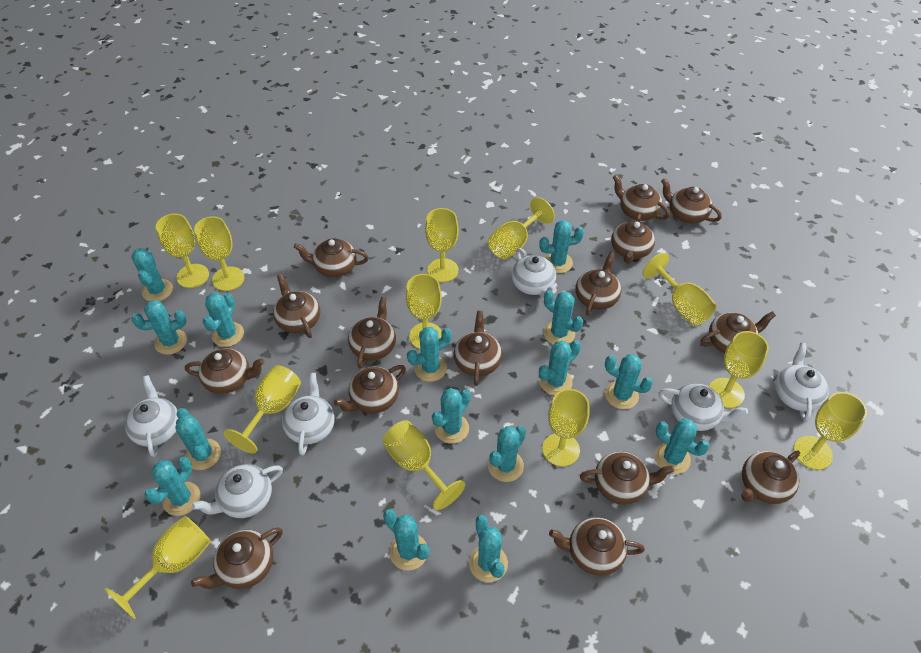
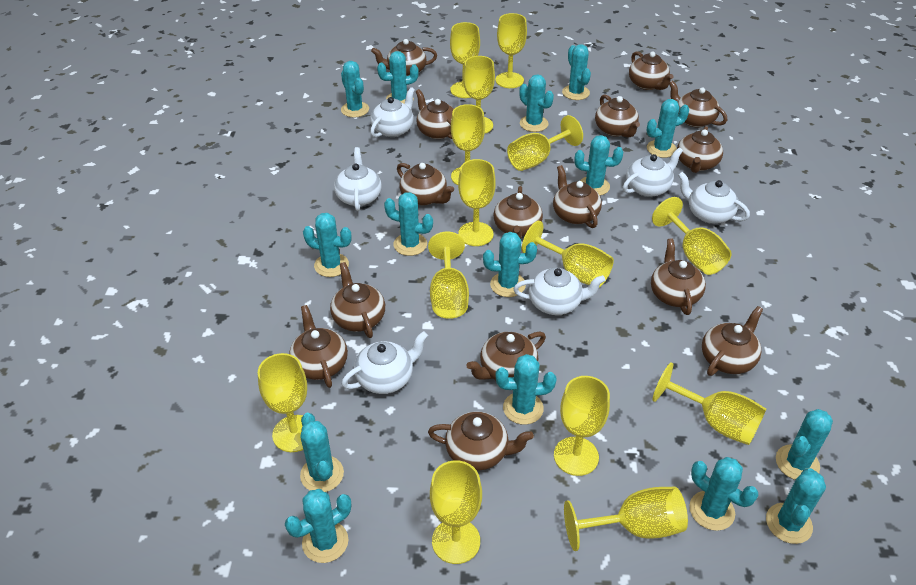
yellow goblet: 12 -> 14

